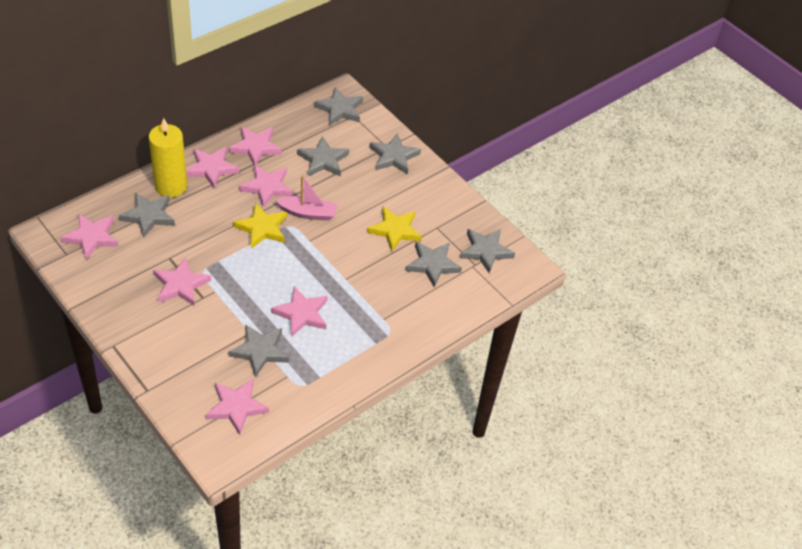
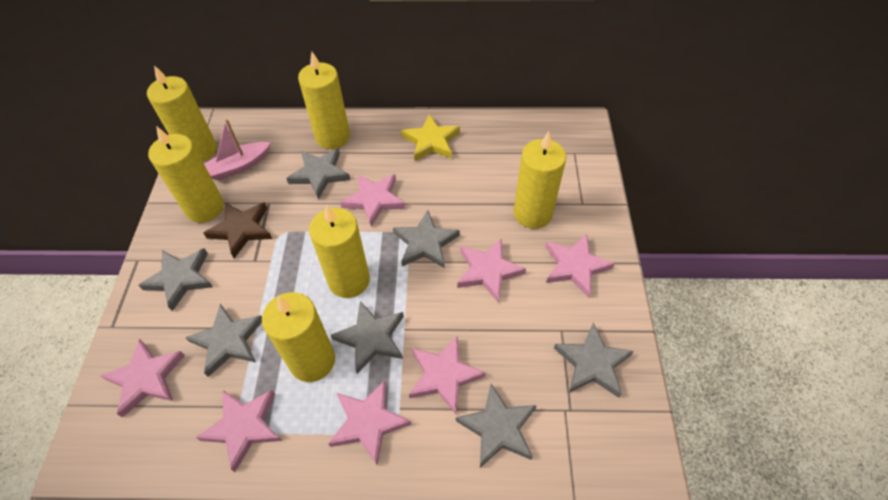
brown star: 0 -> 1
yellow candle: 1 -> 6
yellow star: 2 -> 1

